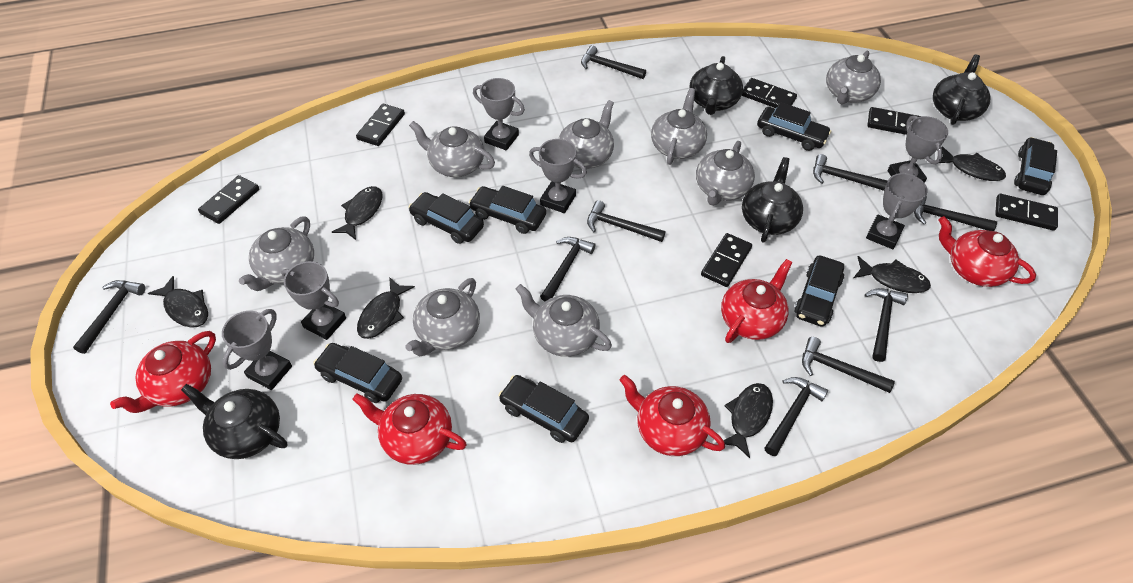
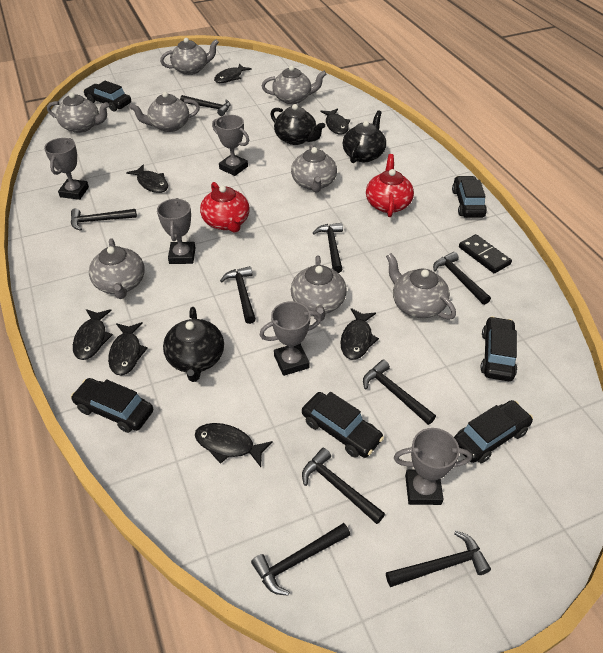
black car: 7 -> 6
black domino: 6 -> 1
black fish: 6 -> 7
black teapot: 4 -> 3
grey trophy: 6 -> 5
red teapot: 5 -> 2

